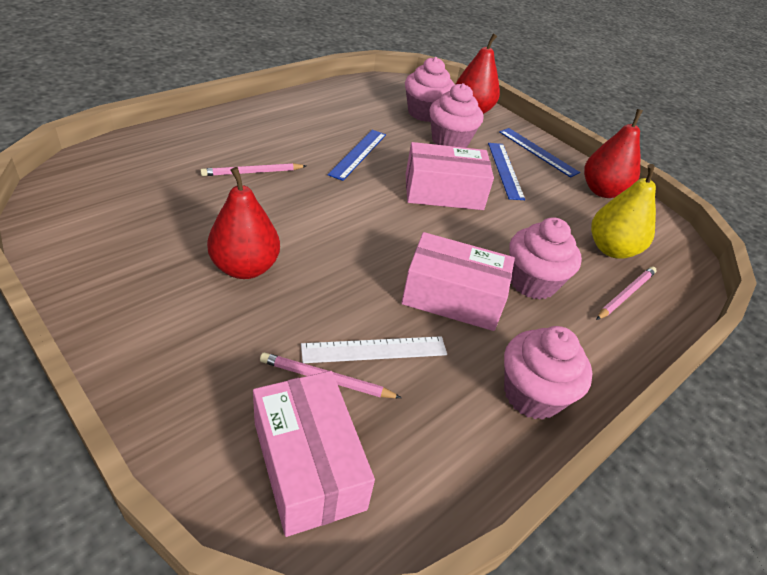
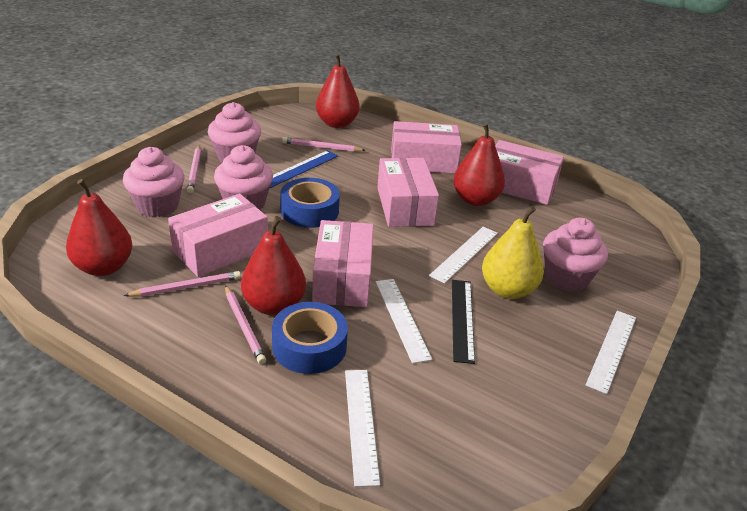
black ruler: 0 -> 1
blue ruler: 3 -> 1
blue tape: 0 -> 2
pink box: 3 -> 5
pink pencil: 3 -> 4
red pear: 3 -> 4
white ruler: 1 -> 4

